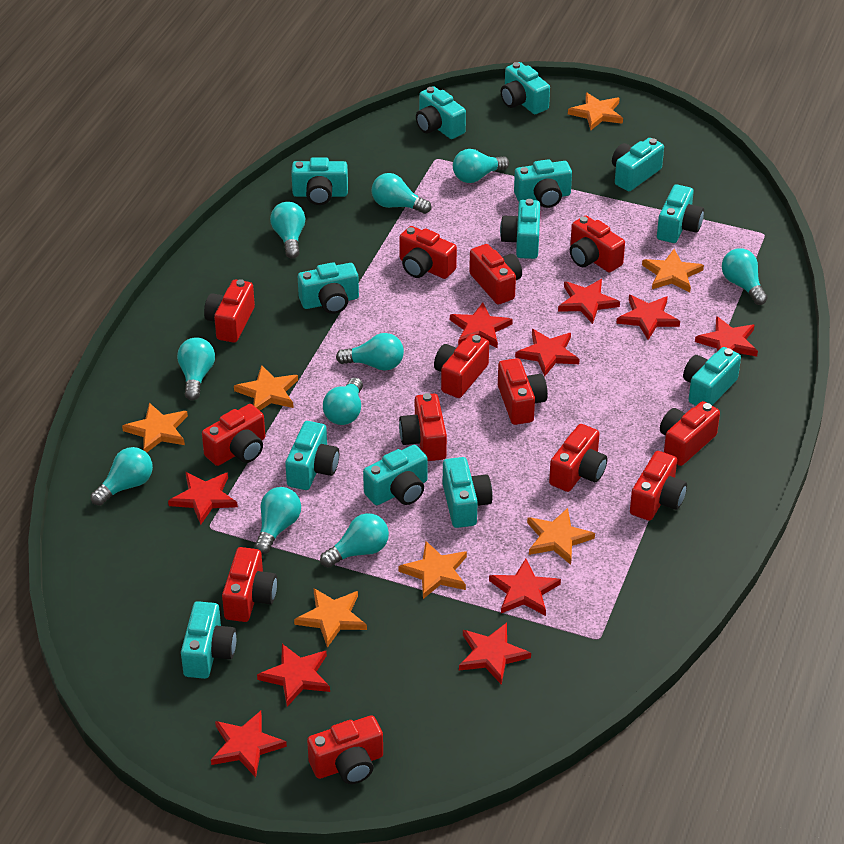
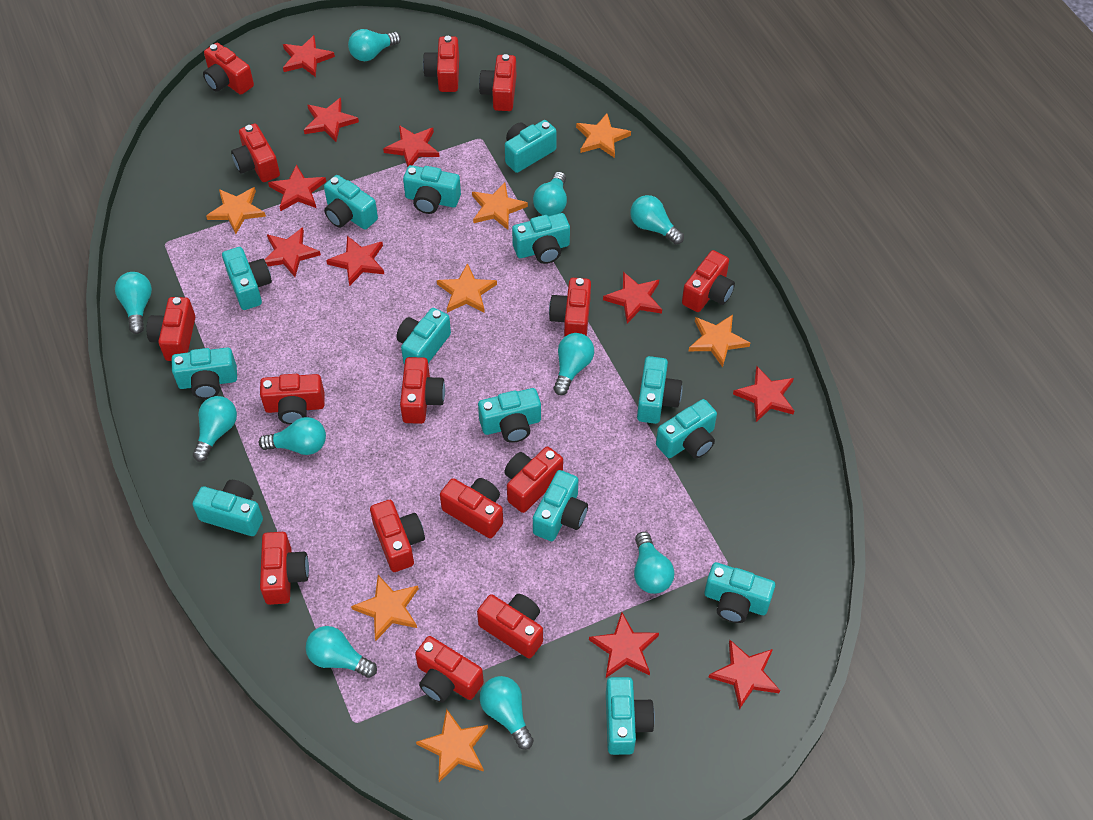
red camera: 13 -> 15
turquoise camera: 13 -> 14

